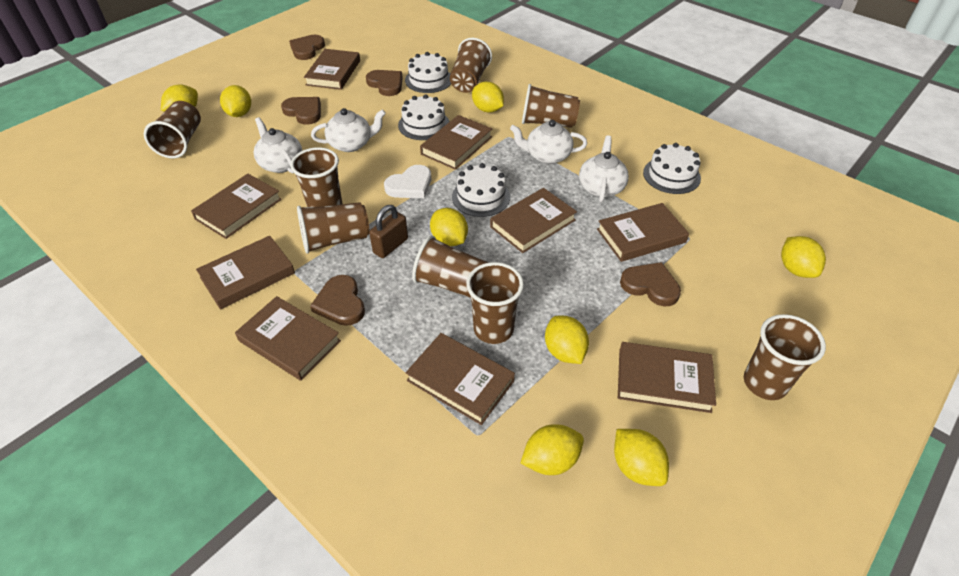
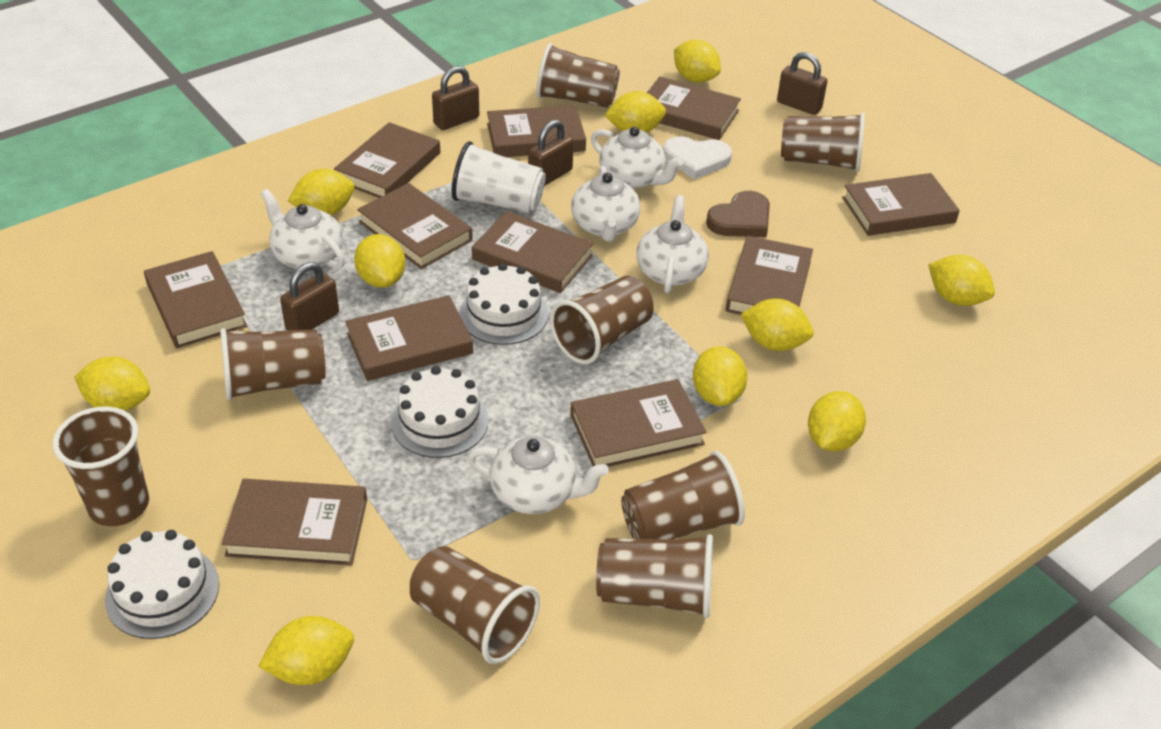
brown book: 9 -> 11
brown heart: 5 -> 1
brown padlock: 1 -> 4
white cake: 4 -> 3
white cup: 0 -> 1
white teapot: 4 -> 5
yellow lemon: 8 -> 10

